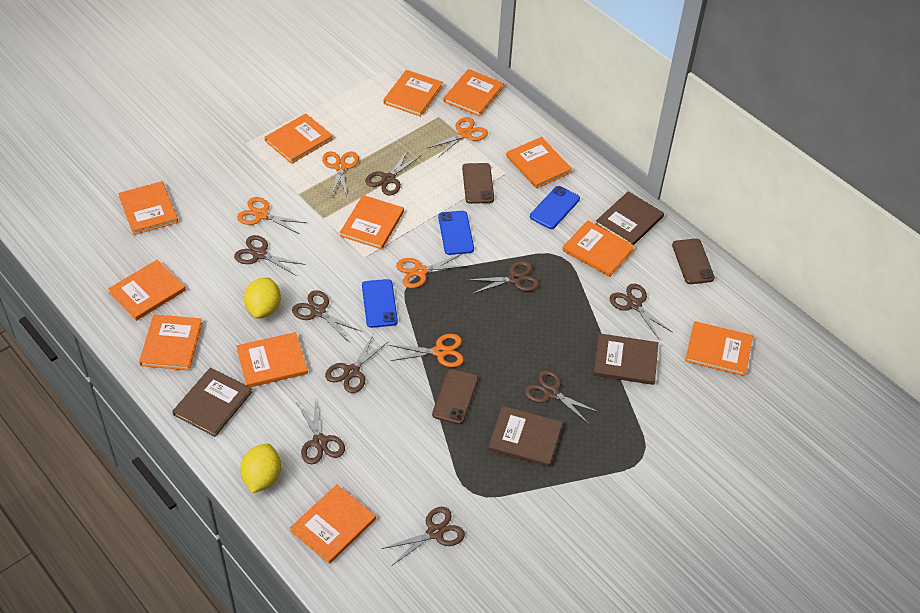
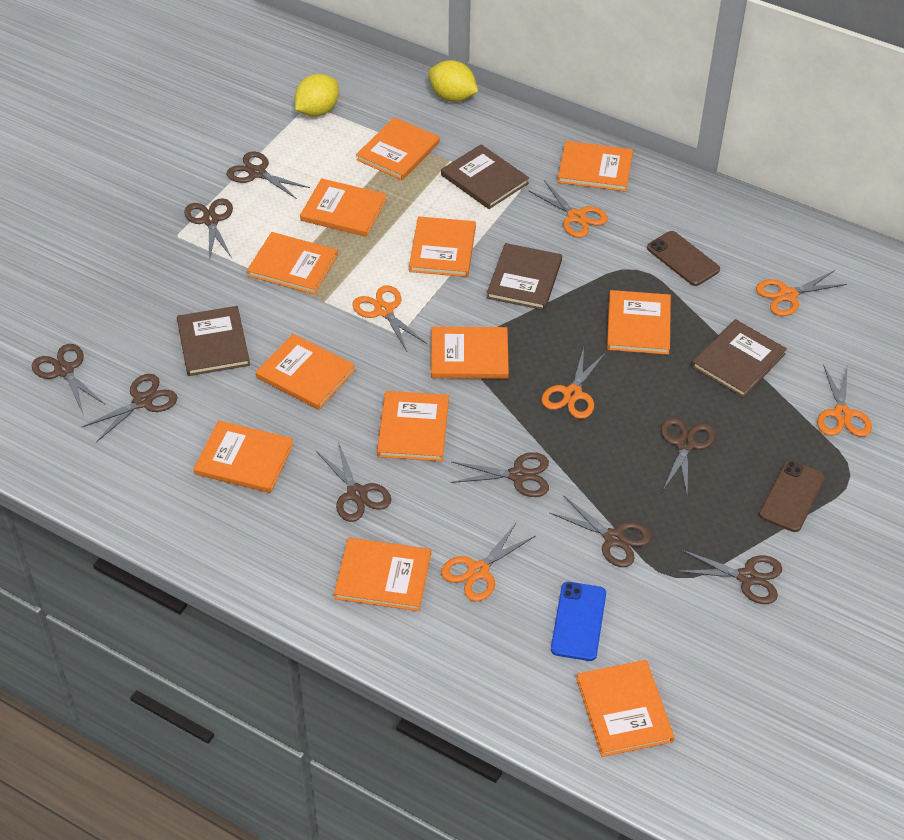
blue phone: 3 -> 1
brown phone: 3 -> 2
orange scissors: 5 -> 6

